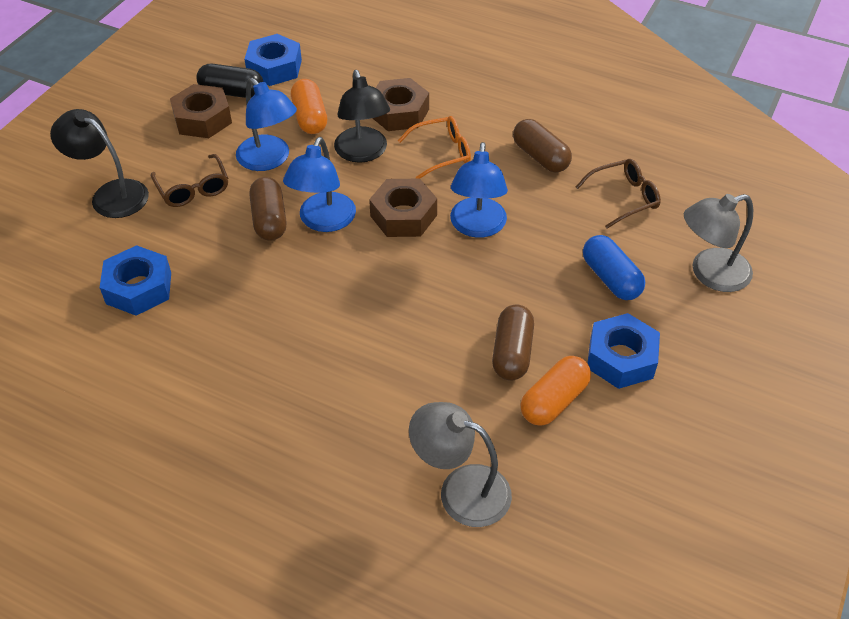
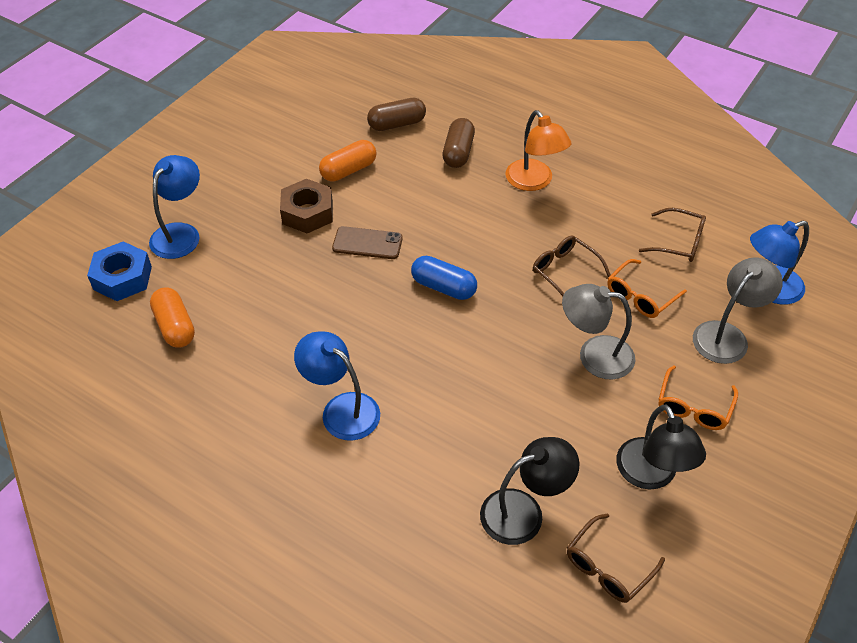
black capsule: 1 -> 0
blue nut: 3 -> 1
brown capsule: 3 -> 2
brown glasses: 2 -> 3
brown nut: 3 -> 1
brown phone: 0 -> 1
orange glasses: 1 -> 2
orange lamp: 0 -> 1

